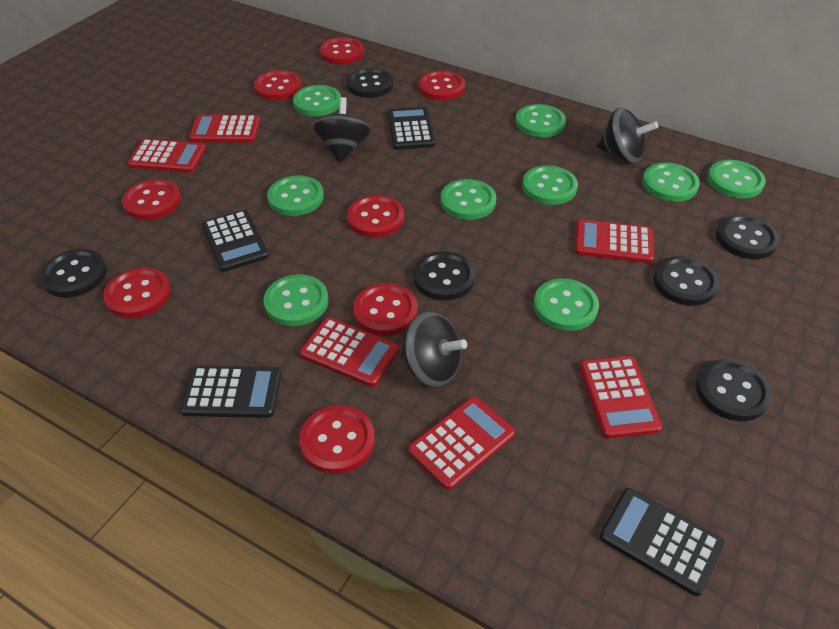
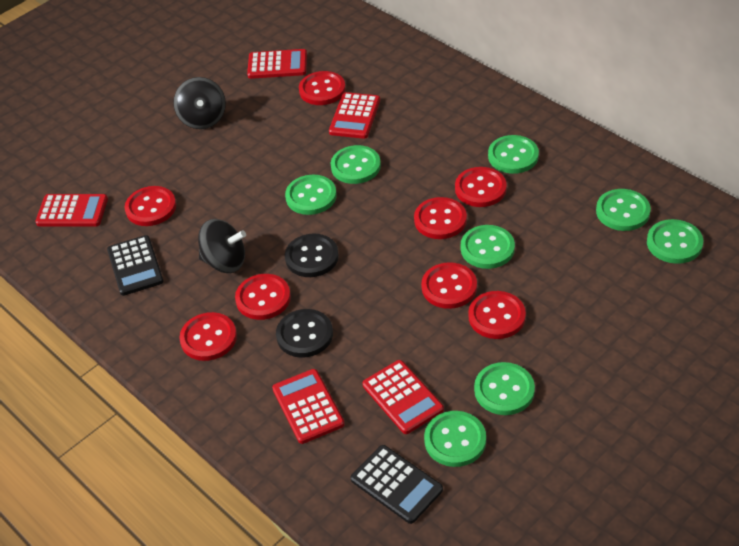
black button: 6 -> 2
black calculator: 4 -> 2
black spinning top: 3 -> 2
green button: 9 -> 8
red calculator: 6 -> 5

